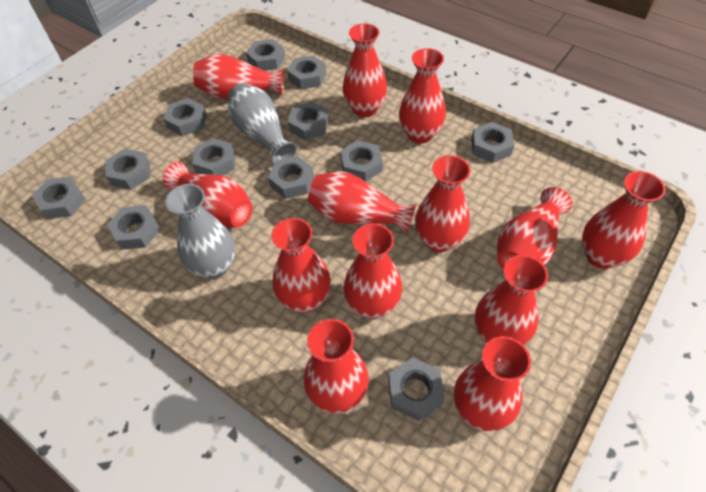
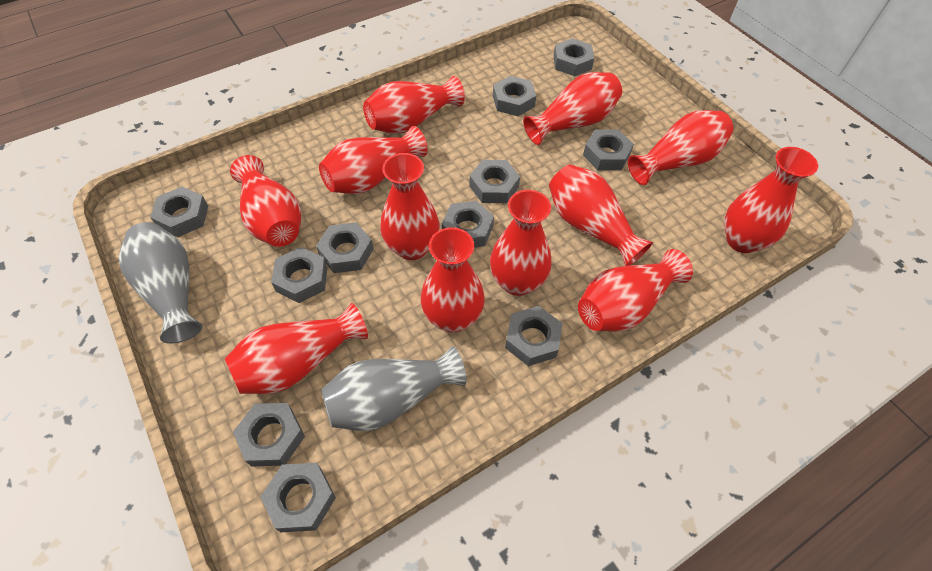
grey nut: 12 -> 11
red vase: 13 -> 12

